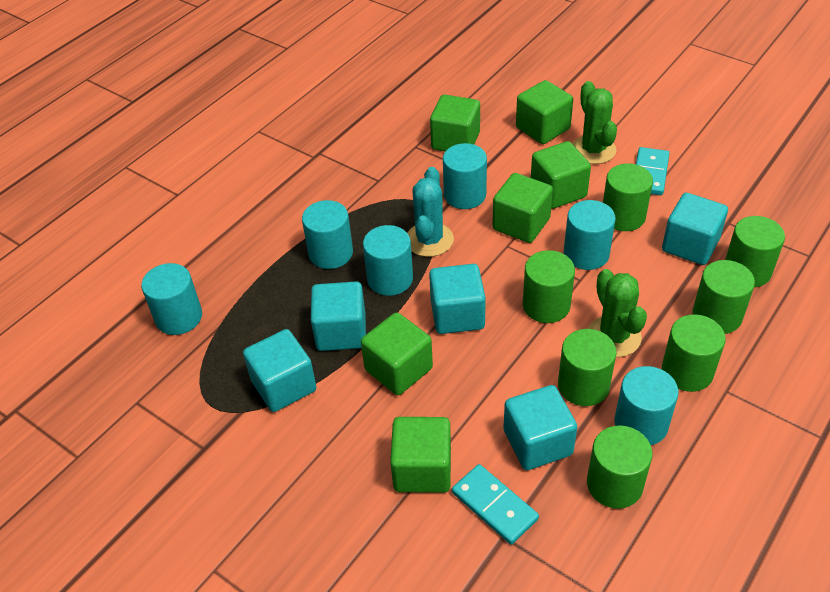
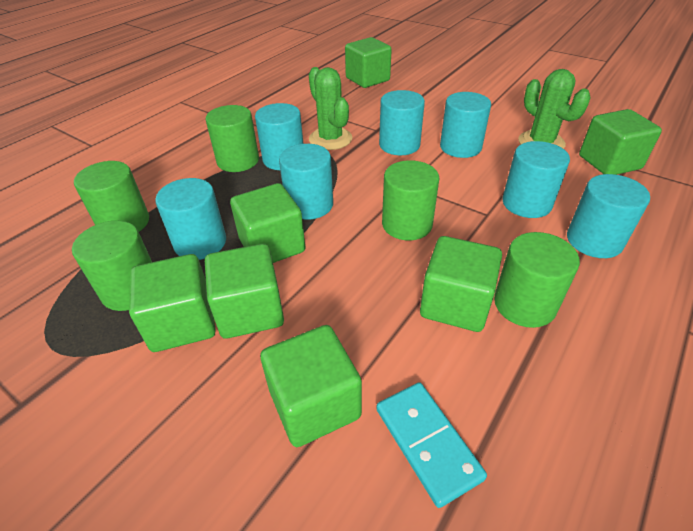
green cube: 6 -> 7
green cylinder: 7 -> 5
turquoise cactus: 1 -> 0
turquoise cube: 5 -> 0
turquoise cylinder: 6 -> 7
turquoise domino: 2 -> 1

